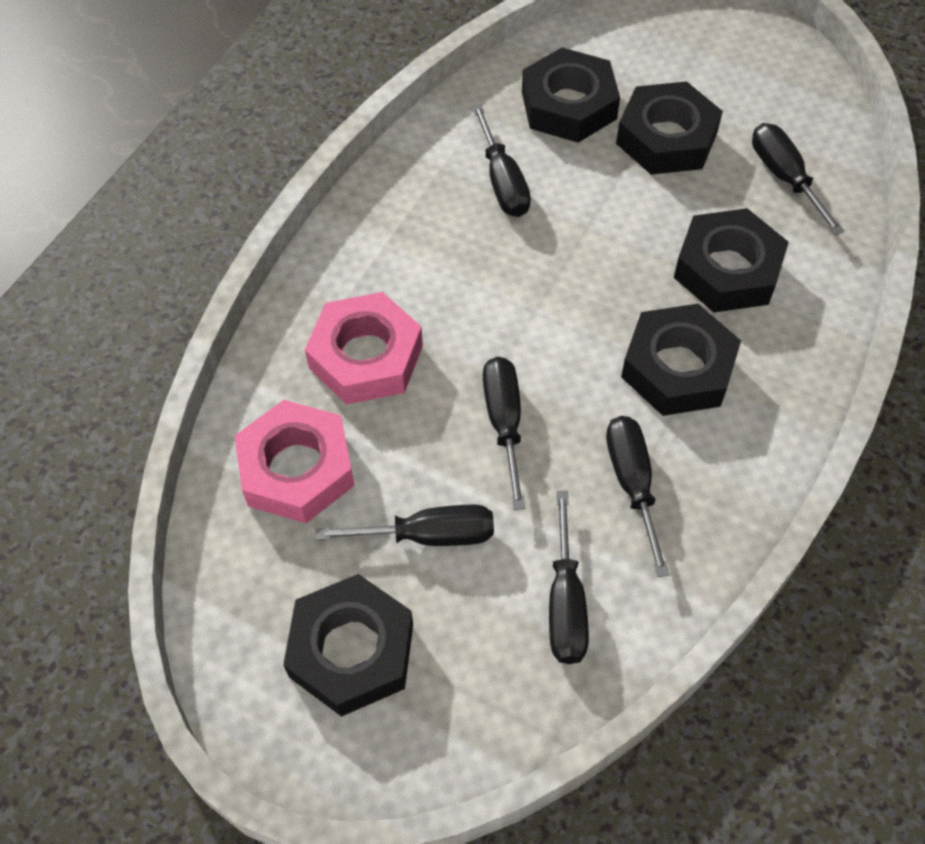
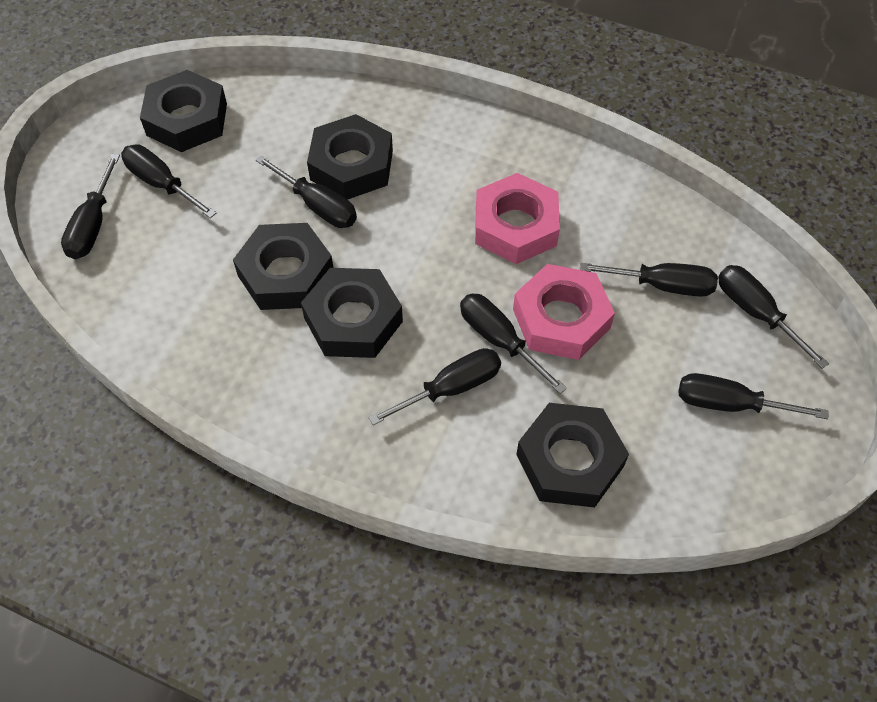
black screwdriver: 6 -> 8

